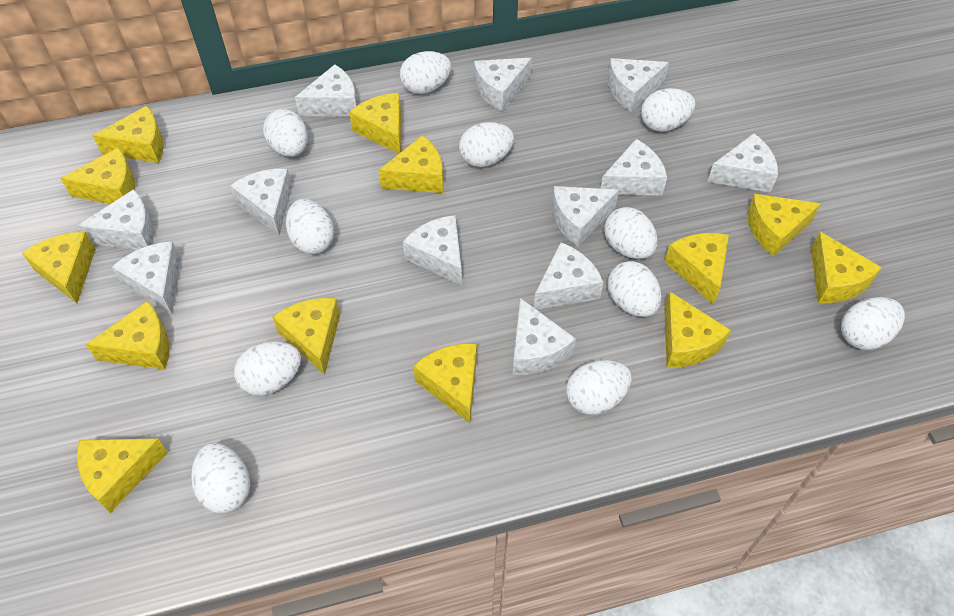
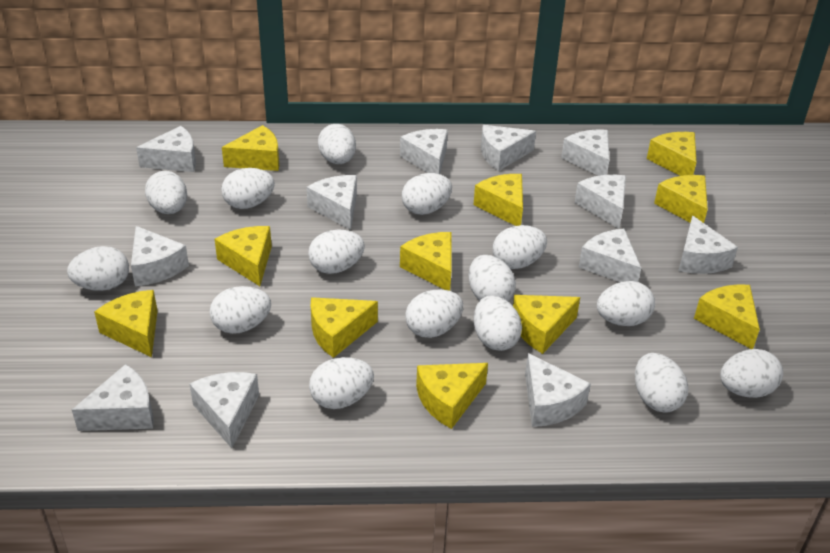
white egg: 11 -> 15
yellow cheese: 13 -> 11

